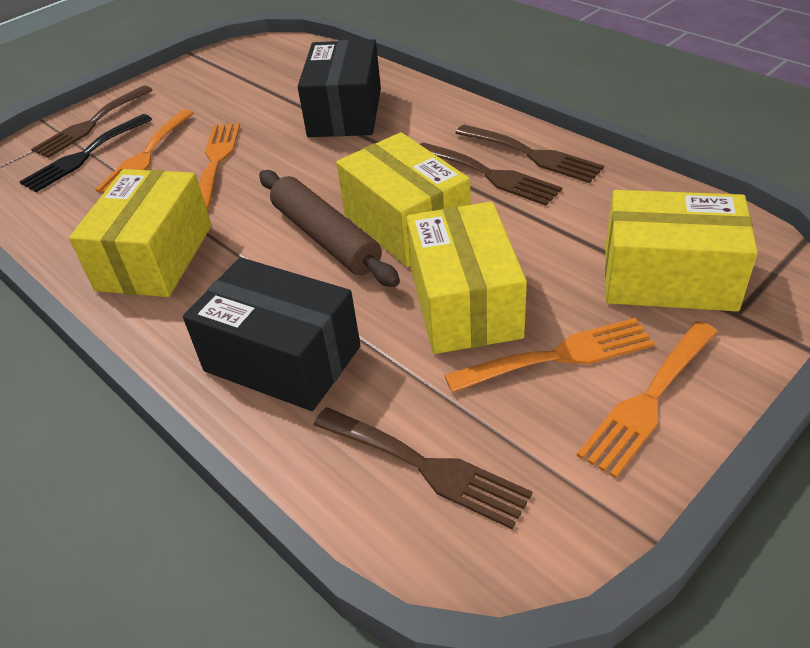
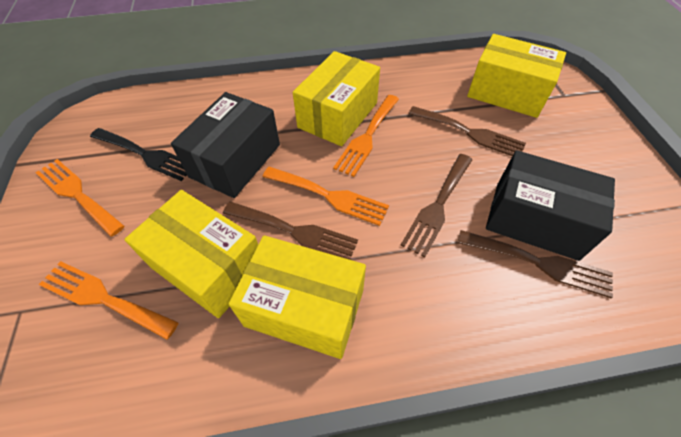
brown rolling pin: 1 -> 0

